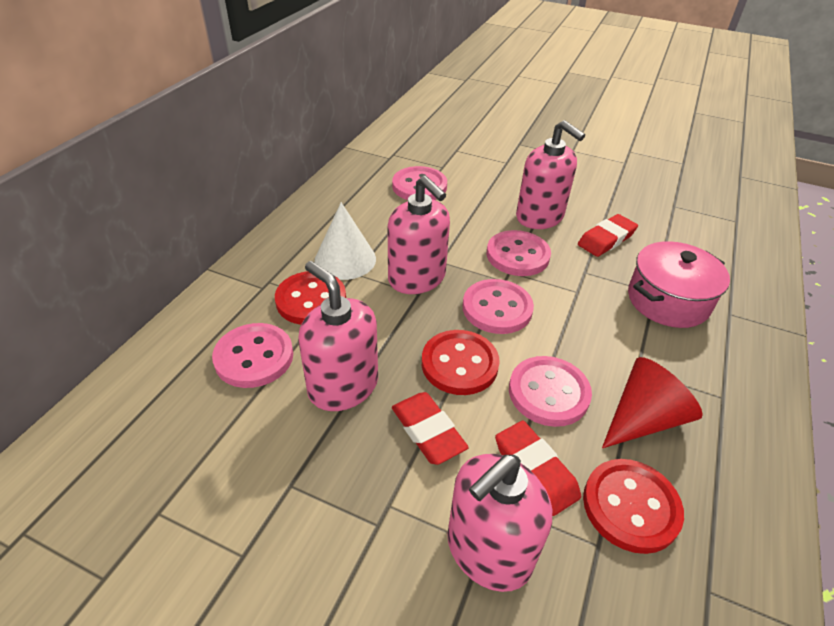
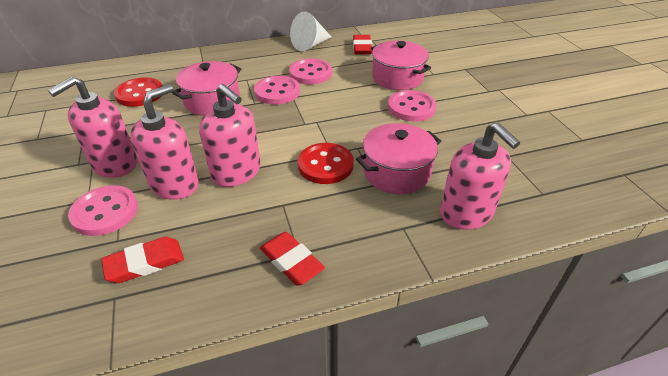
pink button: 5 -> 4
pink pot: 1 -> 3
red button: 3 -> 2
red cone: 1 -> 0

